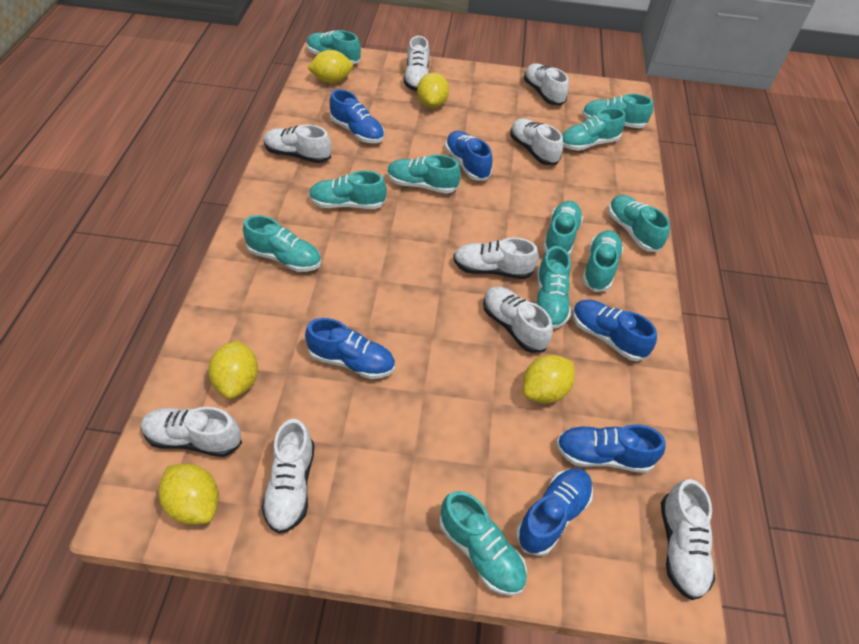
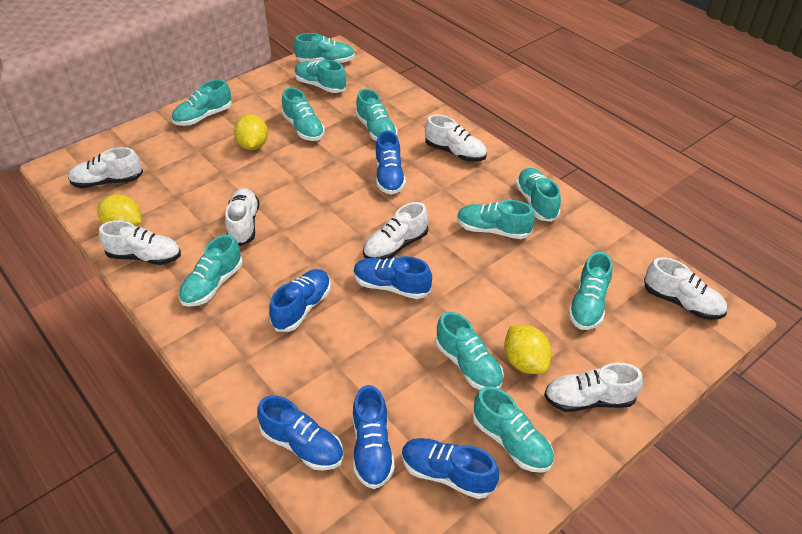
white shoe: 9 -> 7
yellow lemon: 5 -> 3

